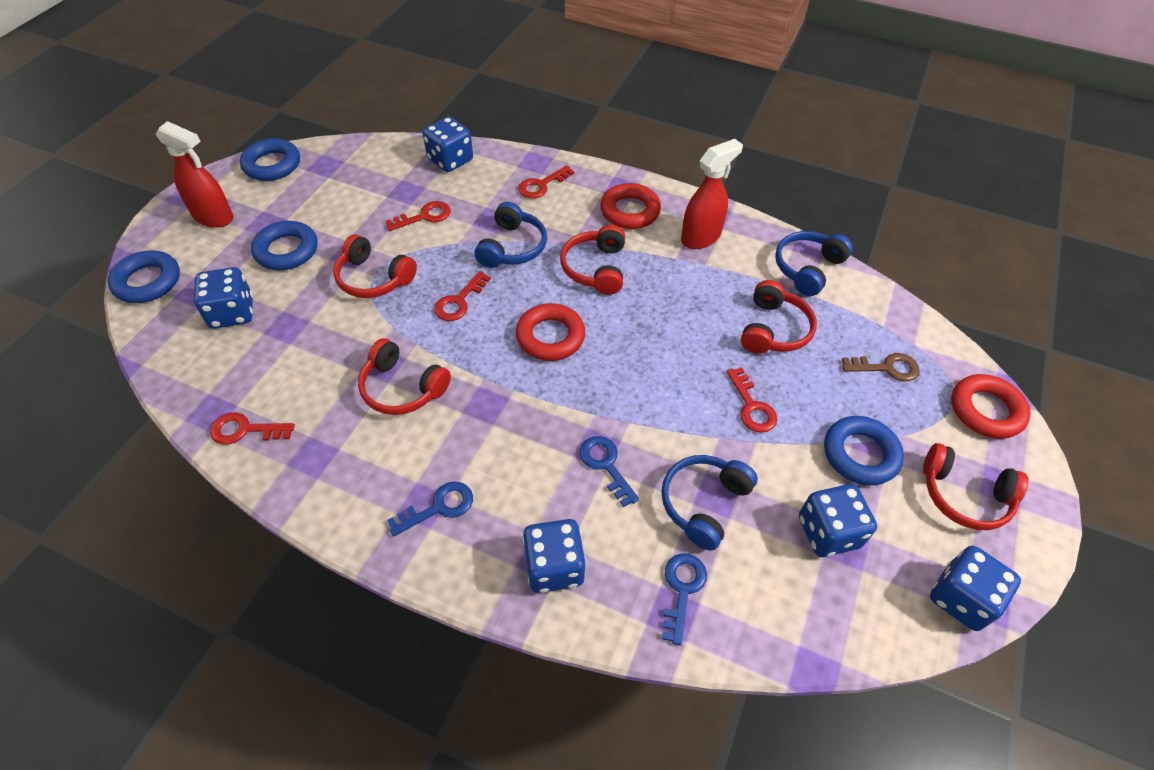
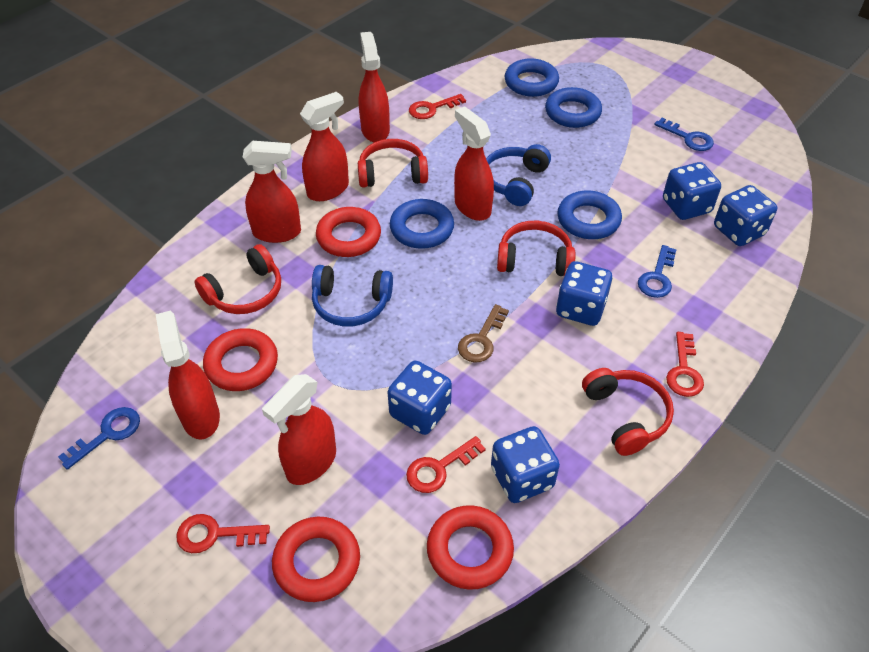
blue headphones: 3 -> 2
red headphones: 5 -> 4
red key: 5 -> 4
red ring: 3 -> 4
red spray bottle: 2 -> 6

